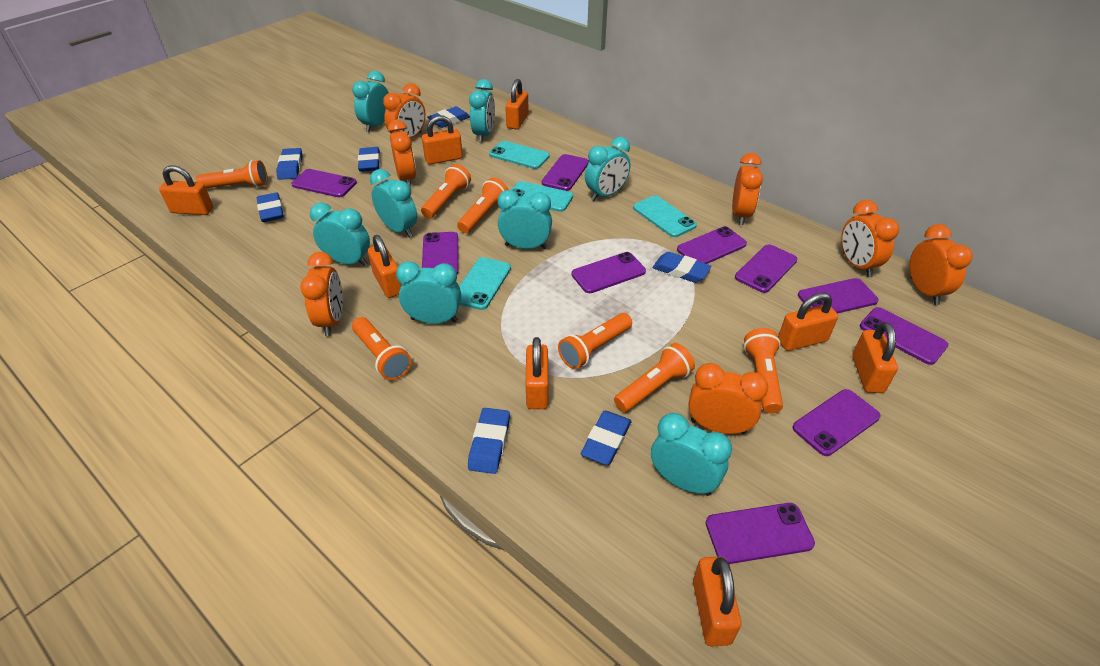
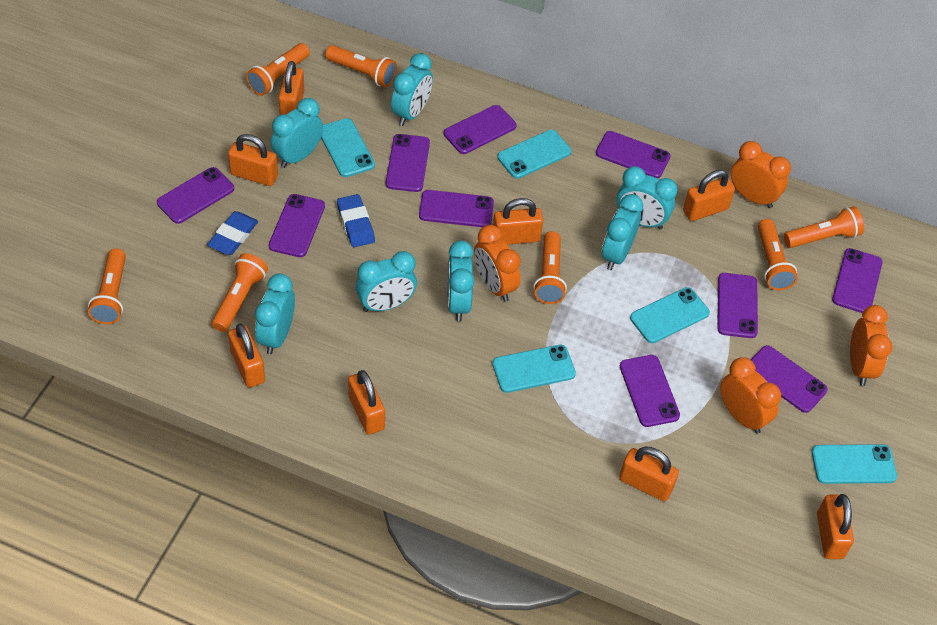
blue eraser: 7 -> 2
orange clock: 7 -> 4
turquoise clock: 8 -> 7
turquoise phone: 4 -> 5

